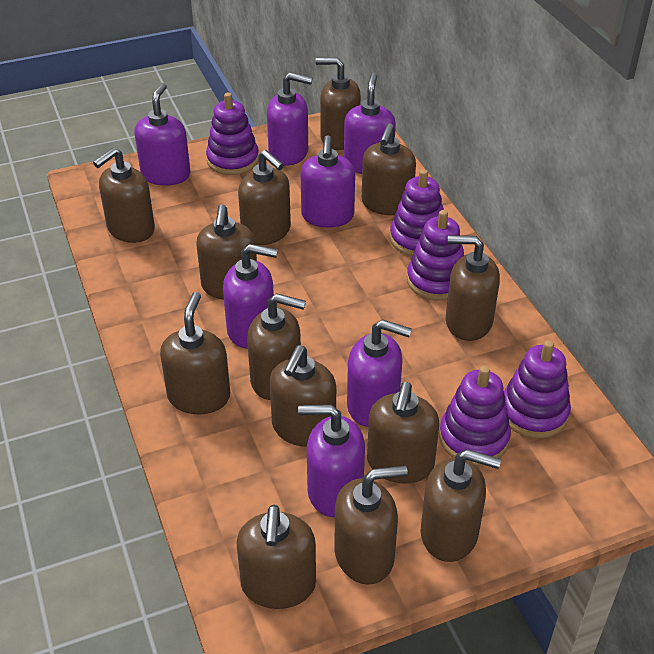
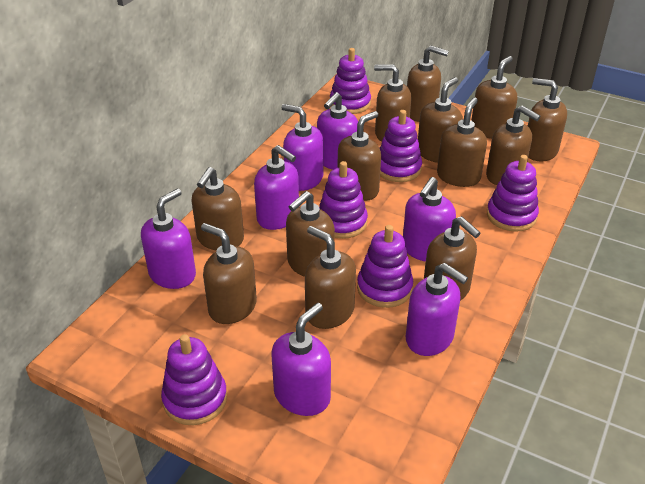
purple stacking toy: 5 -> 6

